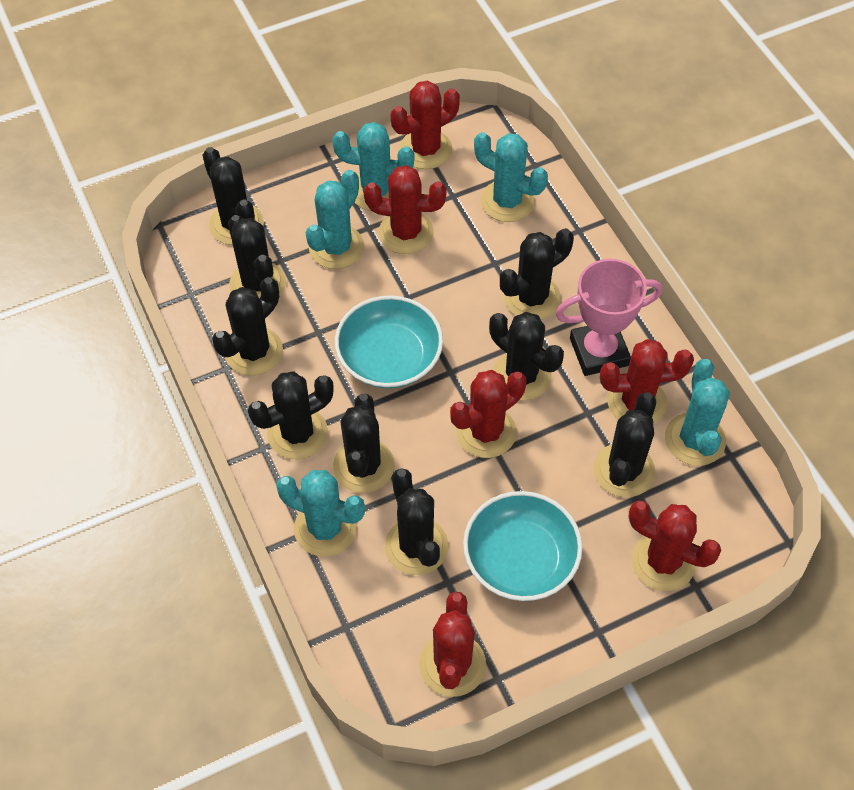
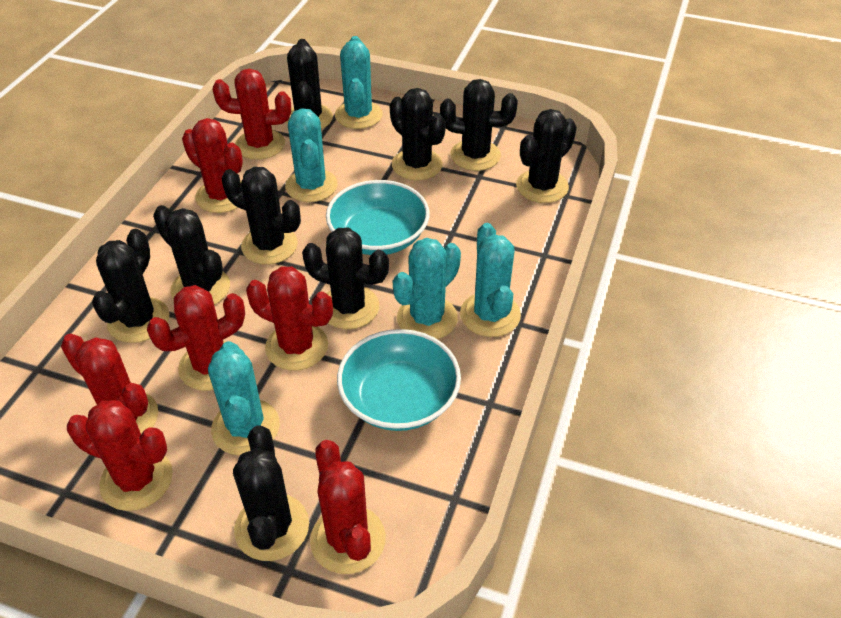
pink trophy: 1 -> 0
red cactus: 6 -> 7

